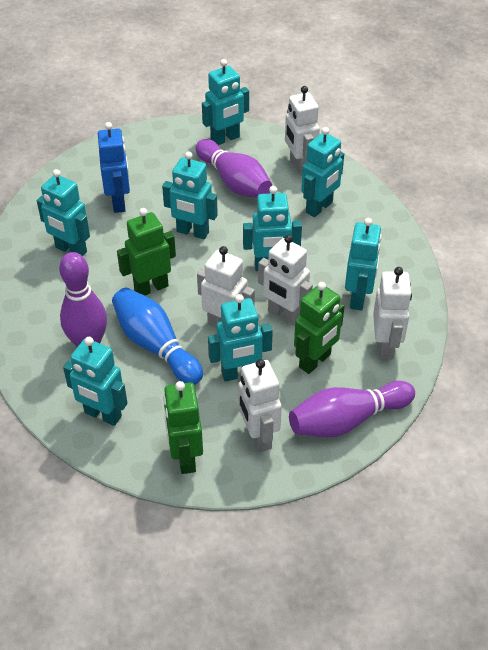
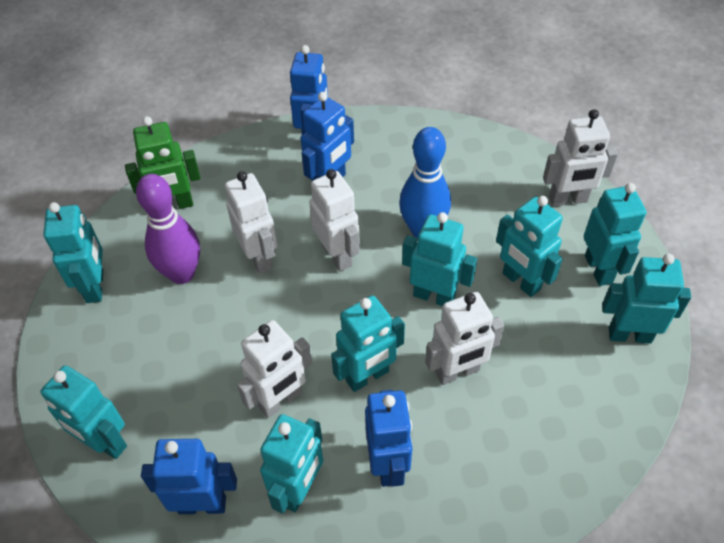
blue robot: 1 -> 4
green robot: 3 -> 1
purple bowling pin: 3 -> 1

